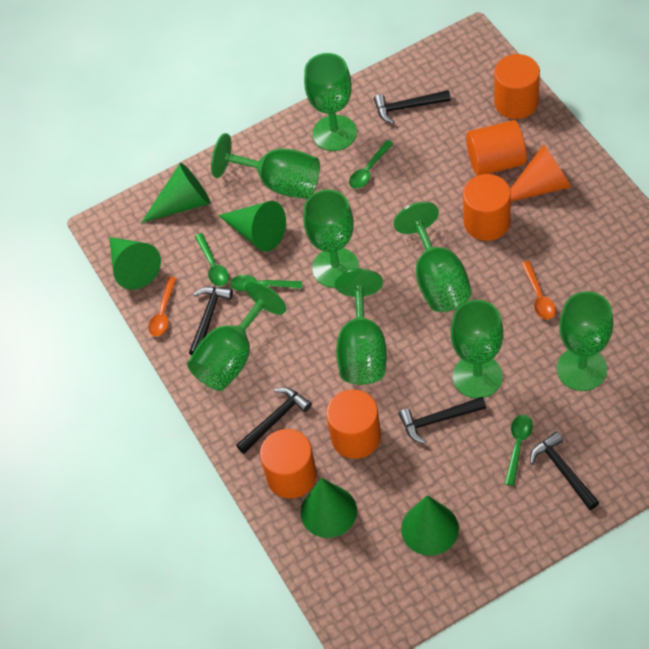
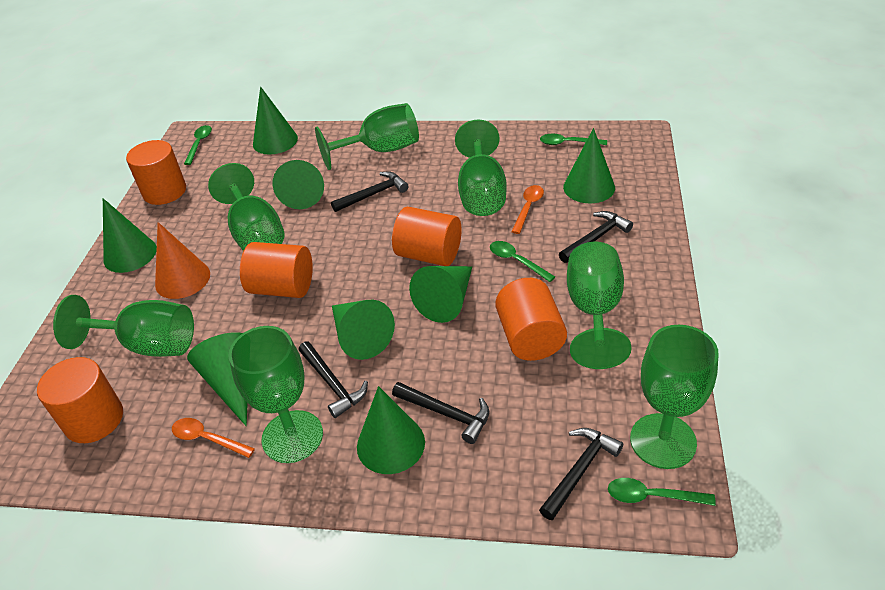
green cone: 5 -> 8
green goblet: 8 -> 7

